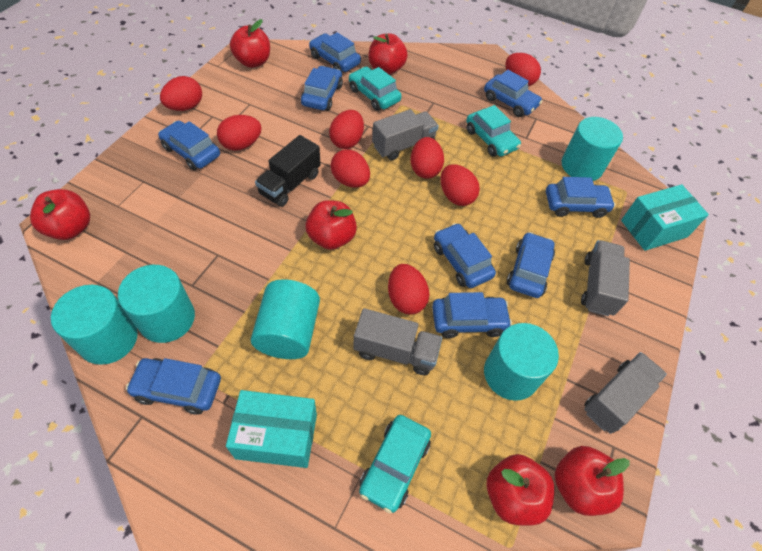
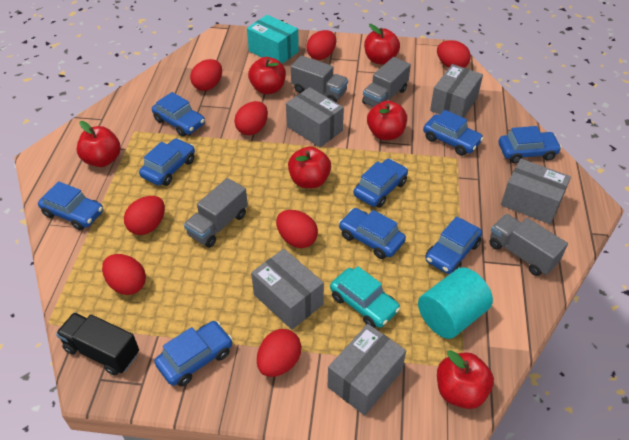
grey box: 0 -> 5
turquoise box: 2 -> 1
turquoise car: 3 -> 1
turquoise cylinder: 5 -> 1

